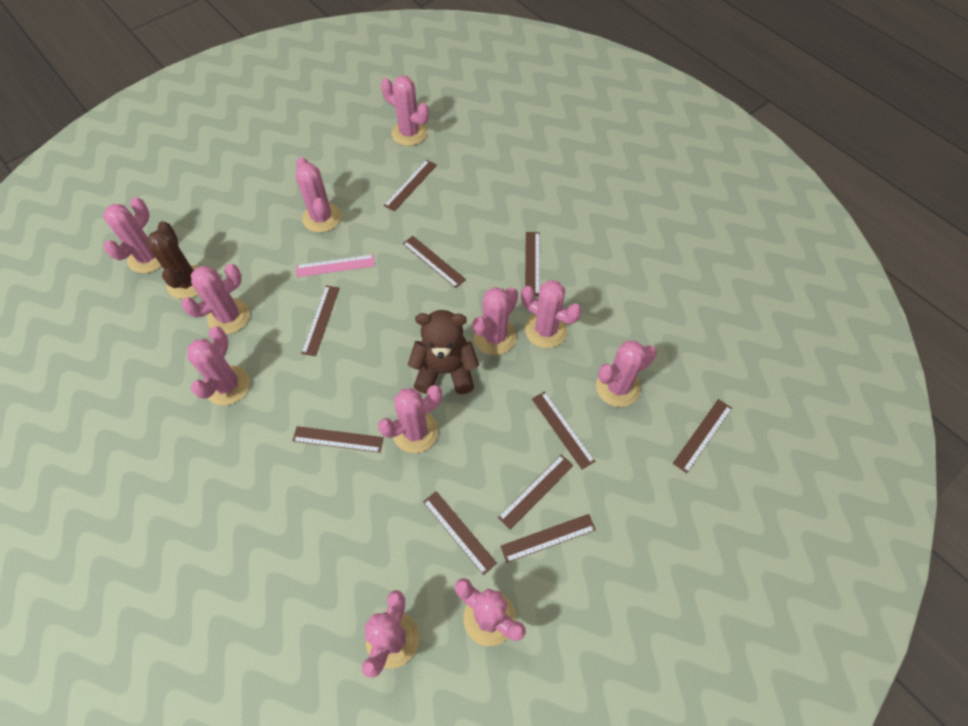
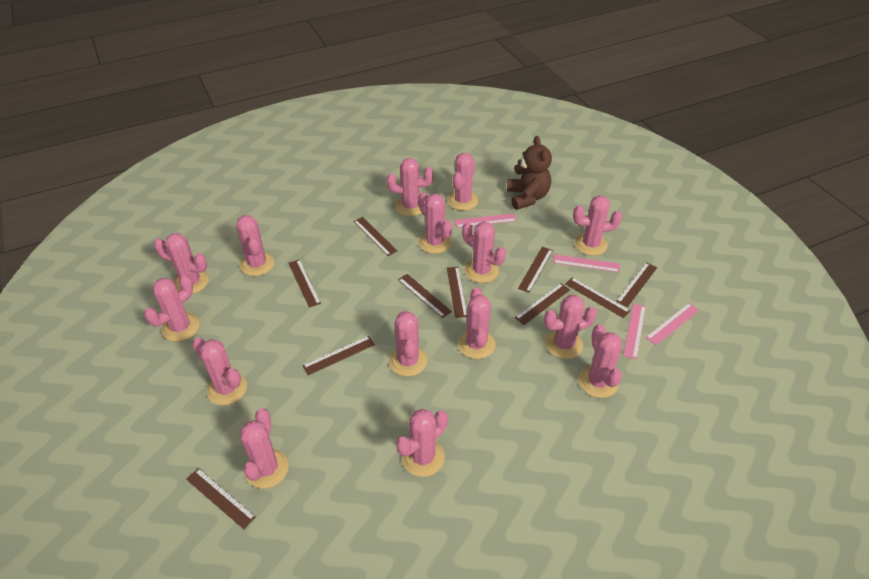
brown cactus: 1 -> 0
pink cactus: 11 -> 15
pink ruler: 1 -> 4

